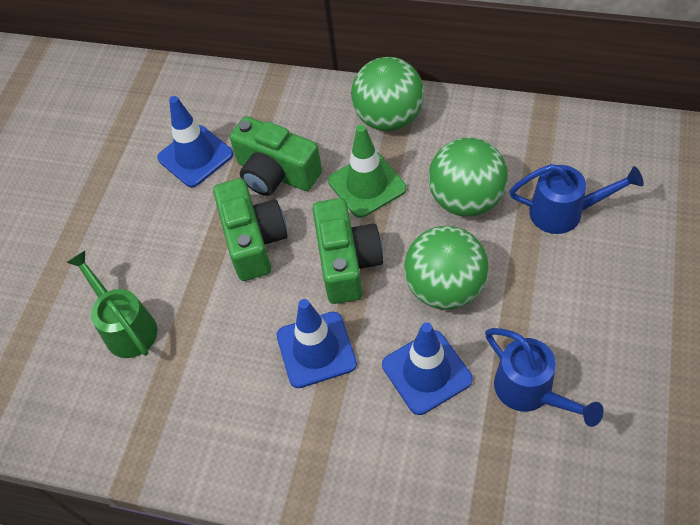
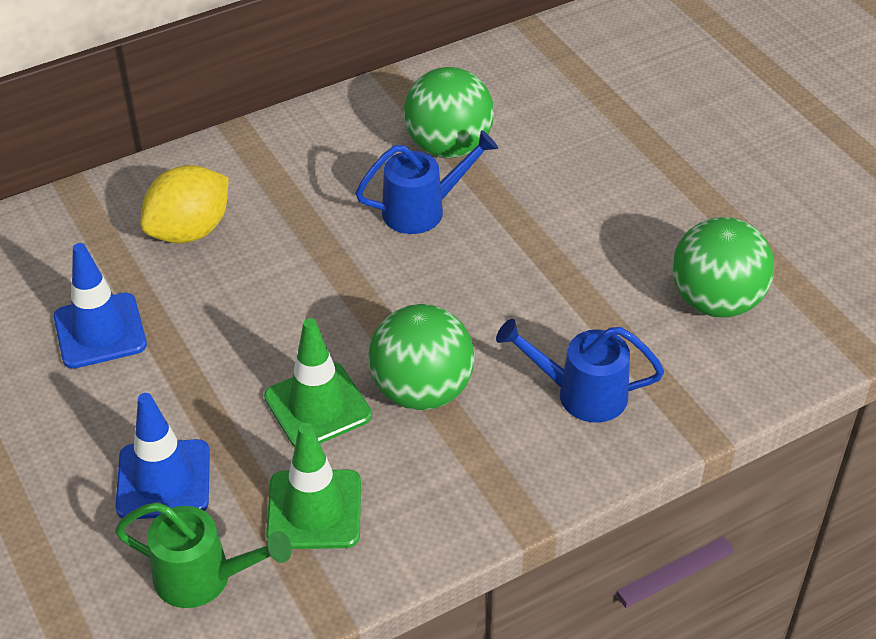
blue traffic cone: 3 -> 2
green camera: 3 -> 0
green traffic cone: 1 -> 2
yellow lemon: 0 -> 1

